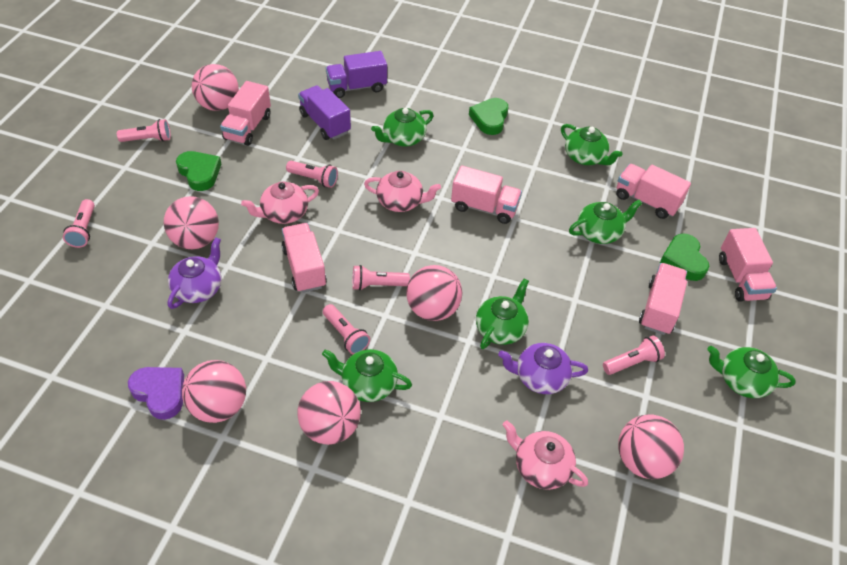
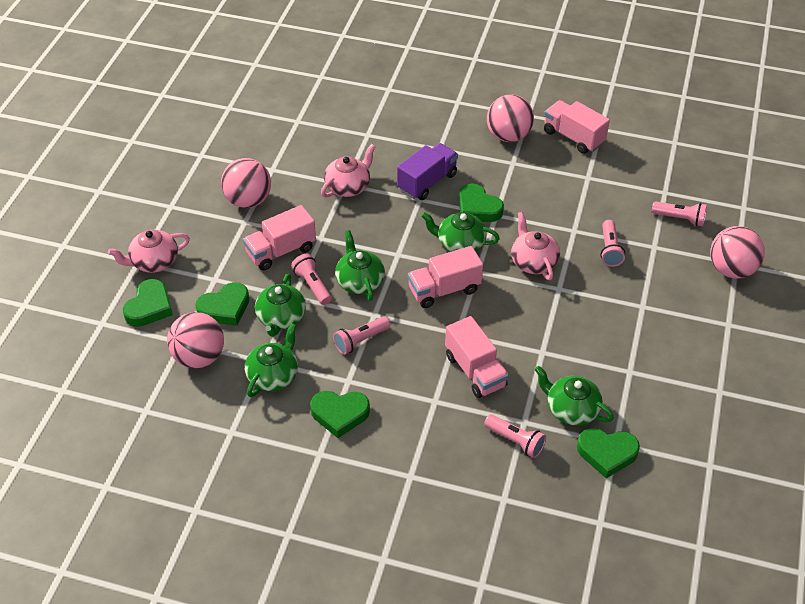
green heart: 3 -> 5
green teapot: 6 -> 5
pink ball: 6 -> 4
pink flashlight: 6 -> 5
pink truck: 6 -> 4
purple heart: 1 -> 0
purple teapot: 2 -> 0
purple truck: 2 -> 1

